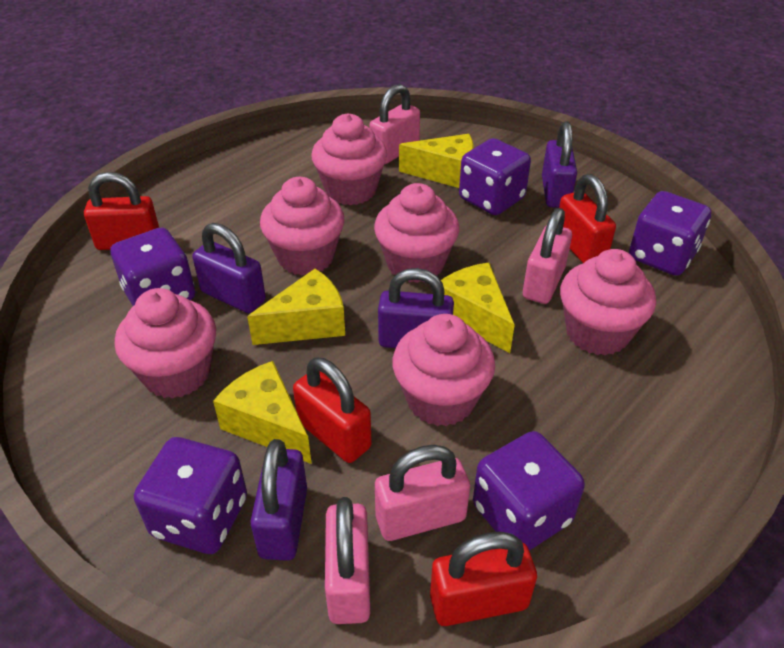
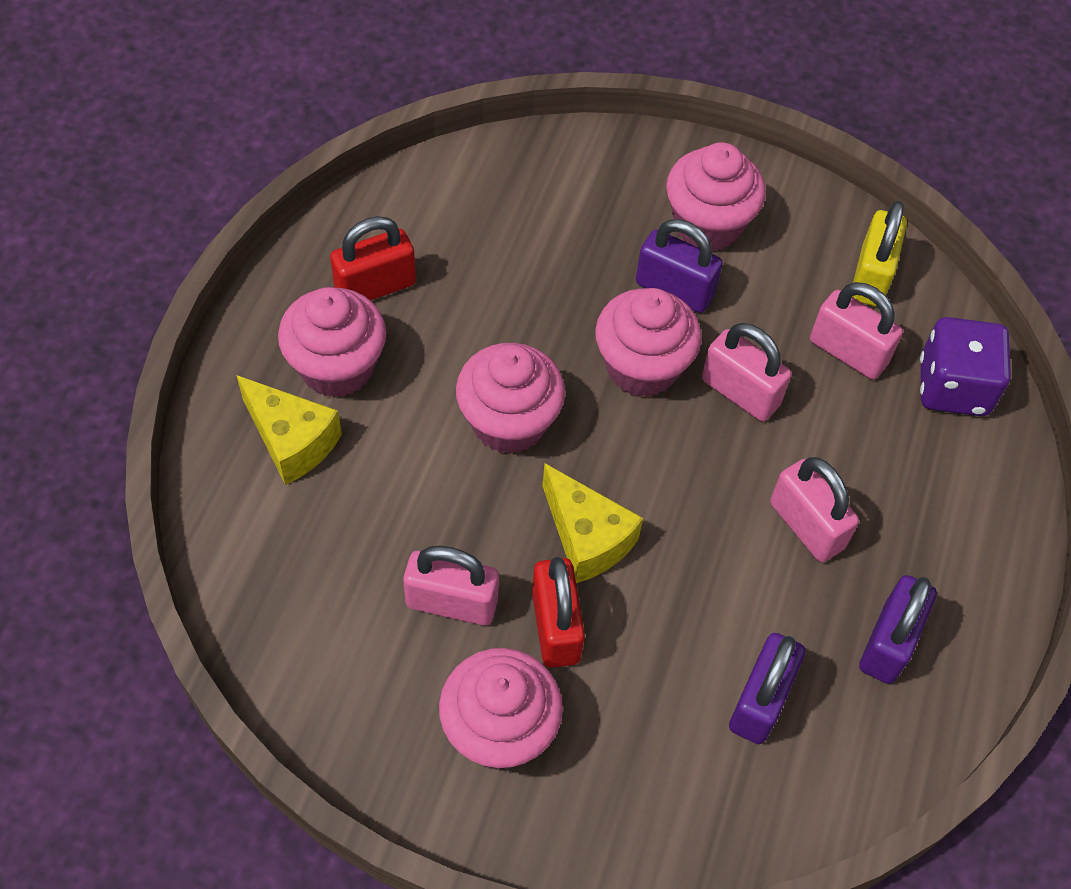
pink cupcake: 6 -> 5
purple dice: 5 -> 1
purple padlock: 4 -> 3
red padlock: 4 -> 2
yellow cheese: 4 -> 2
yellow padlock: 0 -> 1

